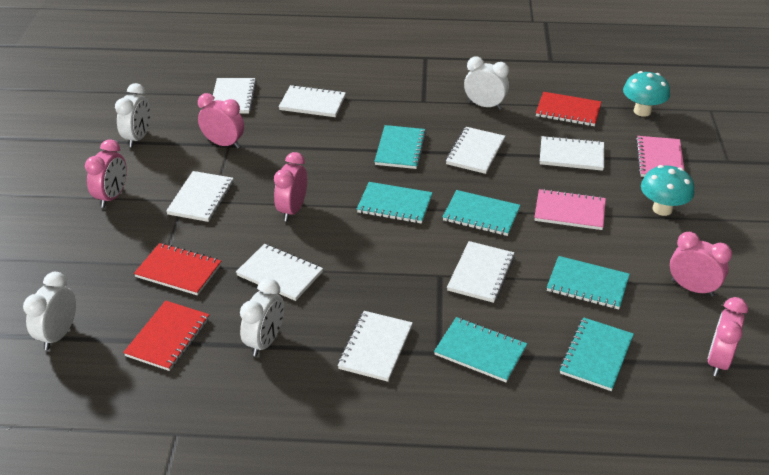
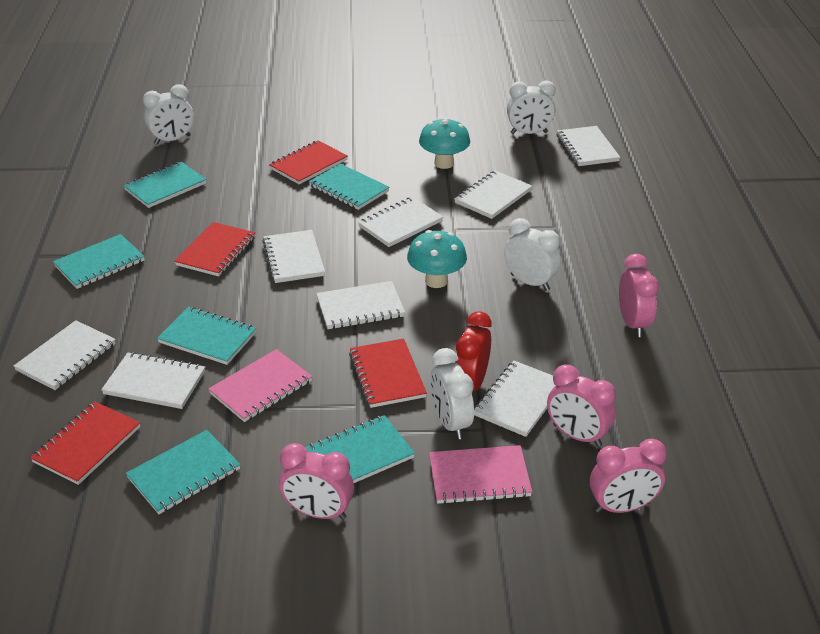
pink clock: 5 -> 4
red clock: 0 -> 1
red notebook: 3 -> 4

